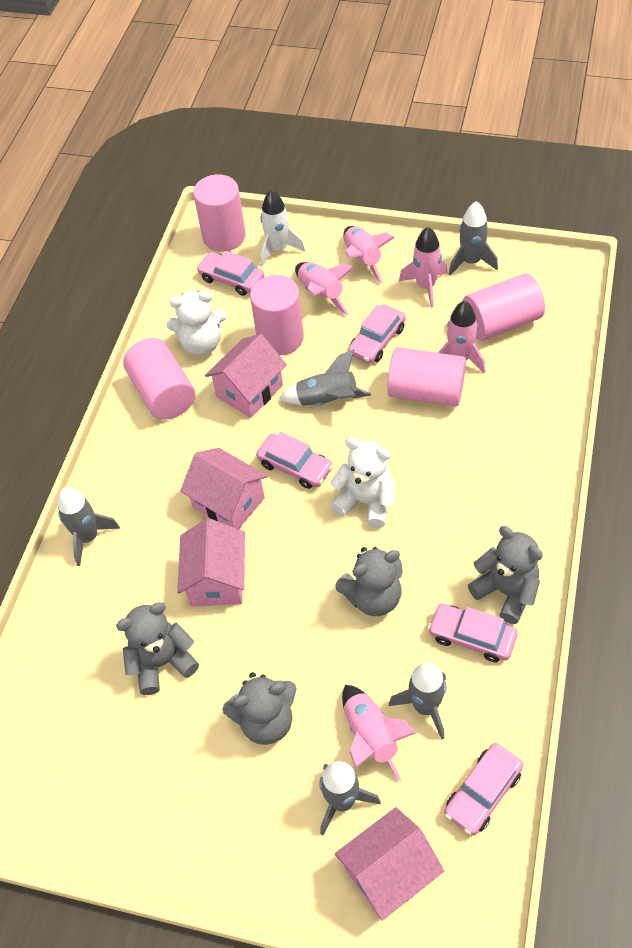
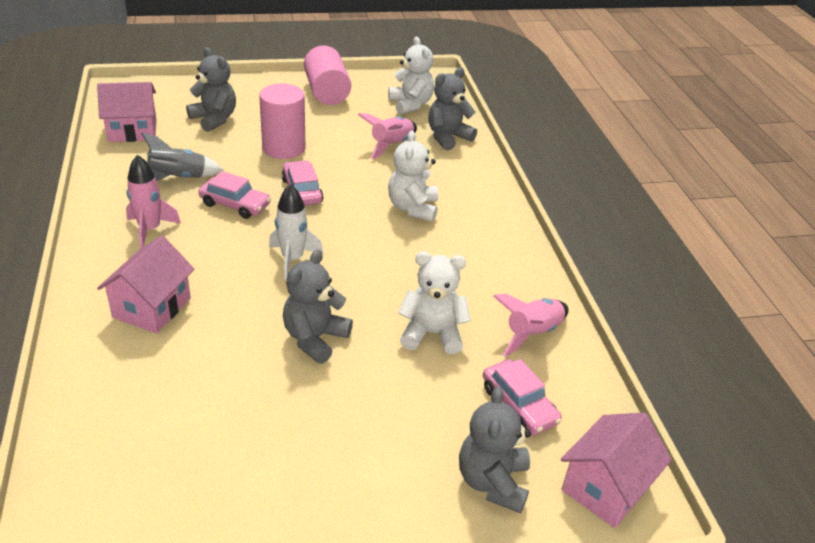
grey rocket: 5 -> 1
pink car: 5 -> 3
pink cylinder: 5 -> 2
pink house: 4 -> 3
pink rocket: 5 -> 3
white teddy bear: 2 -> 3

